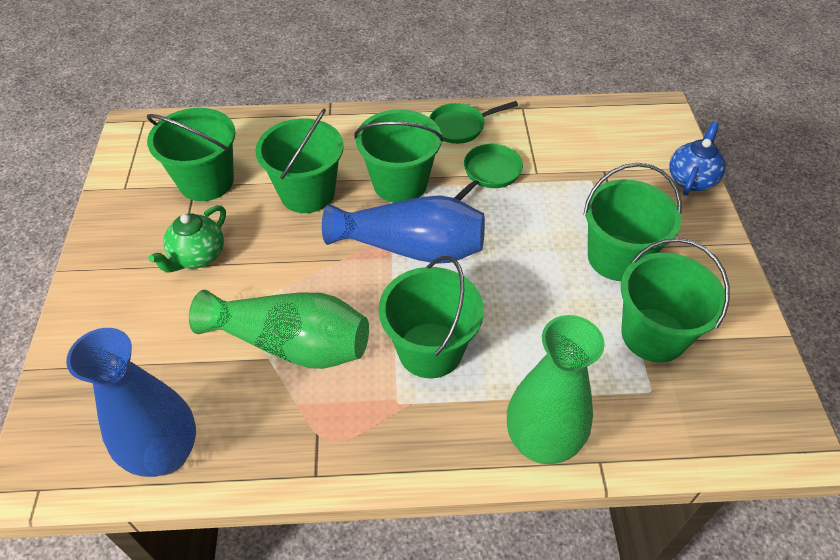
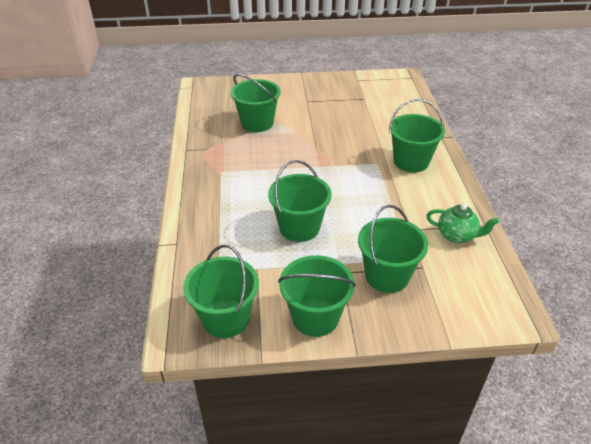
blue teapot: 1 -> 0
blue vase: 2 -> 0
green pan: 2 -> 0
green vase: 2 -> 0

